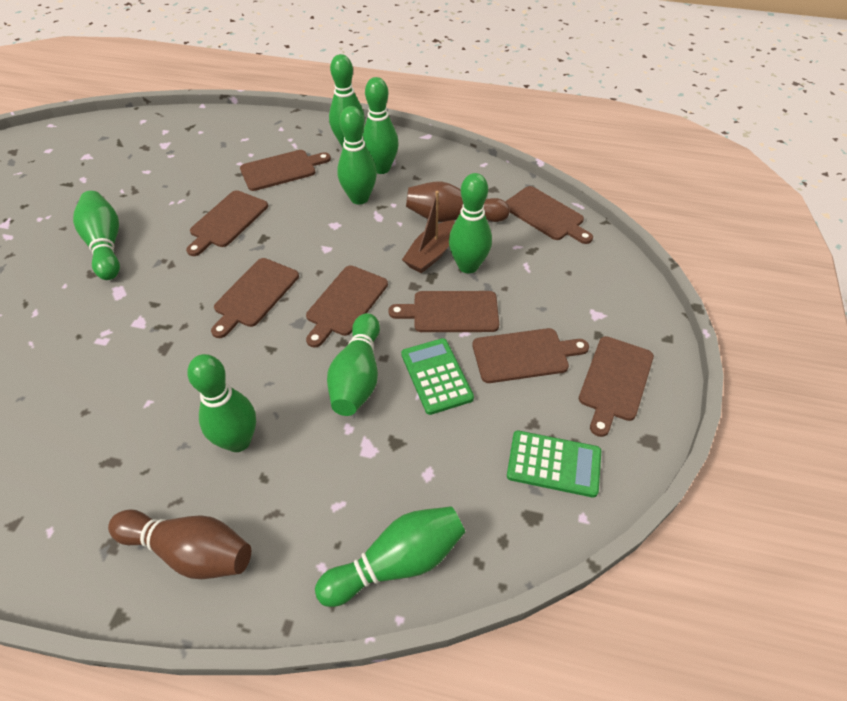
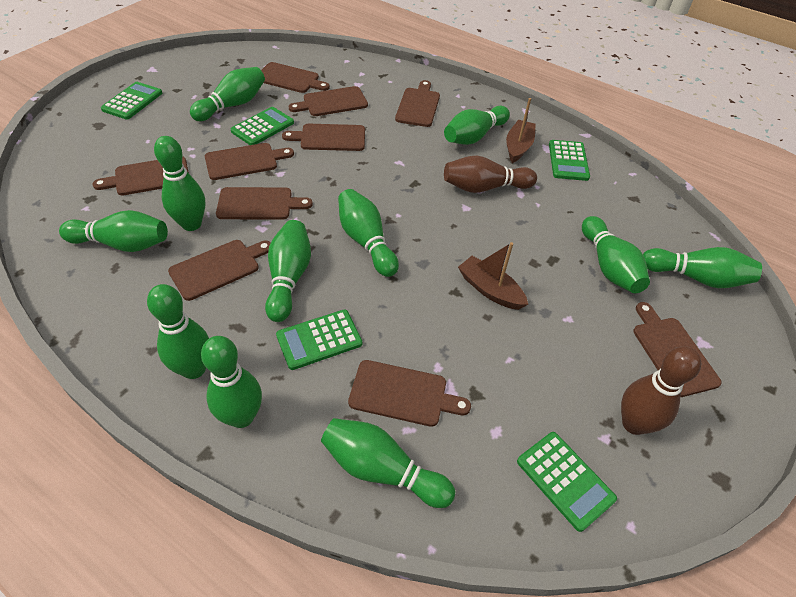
brown boat: 1 -> 2
brown cutting board: 8 -> 10
green bowling pin: 8 -> 11
green calculator: 2 -> 5

